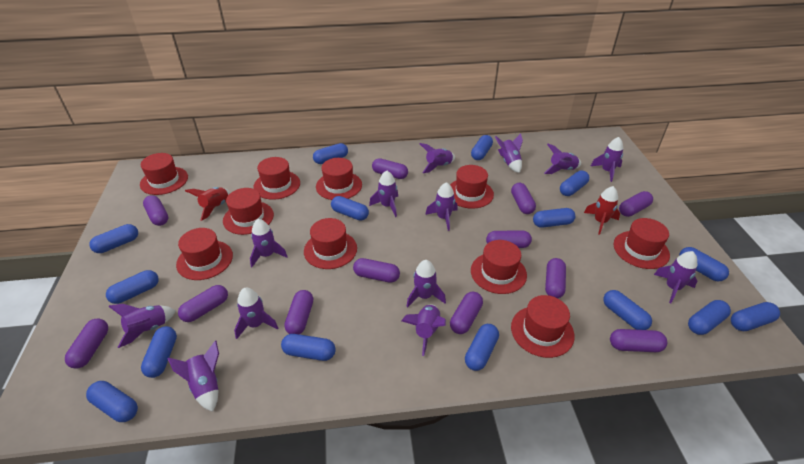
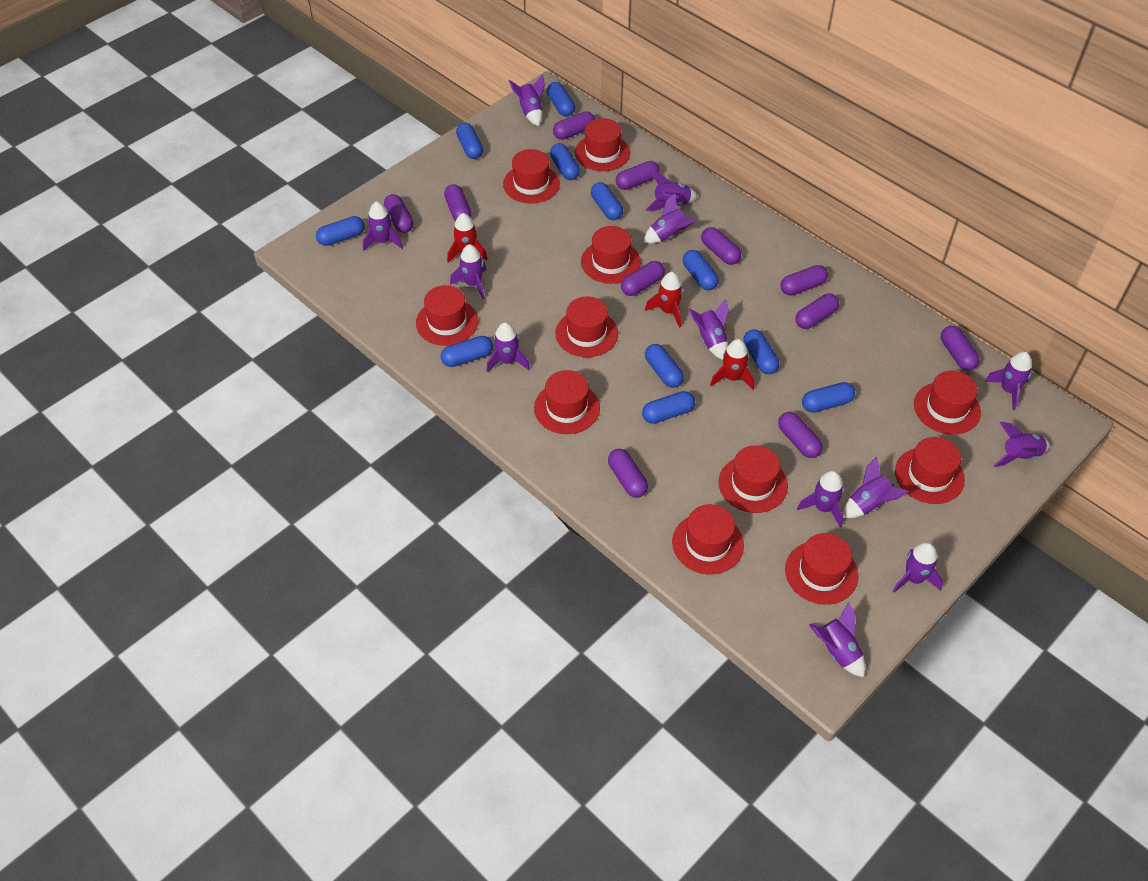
blue capsule: 15 -> 11
purple capsule: 12 -> 11
red hat: 10 -> 11
red rocket: 2 -> 3

